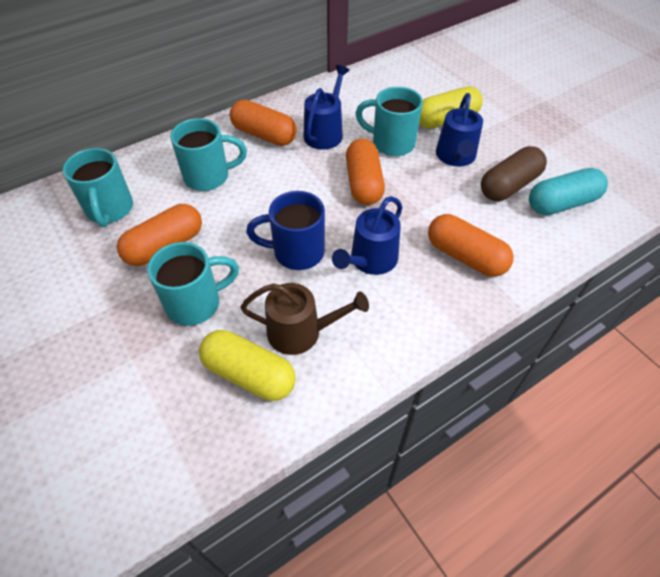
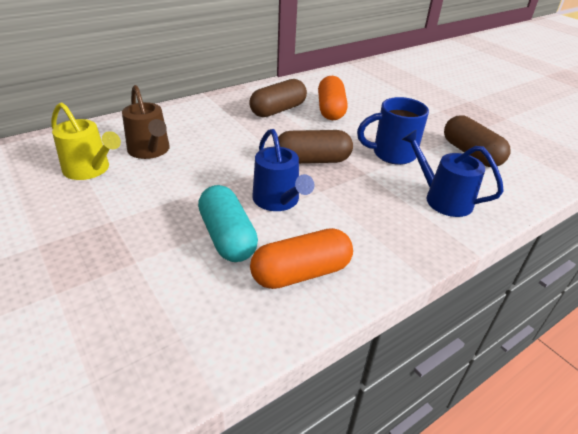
blue watering can: 3 -> 2
brown capsule: 1 -> 3
orange capsule: 4 -> 2
turquoise mug: 4 -> 0
yellow capsule: 2 -> 0
yellow watering can: 0 -> 1

